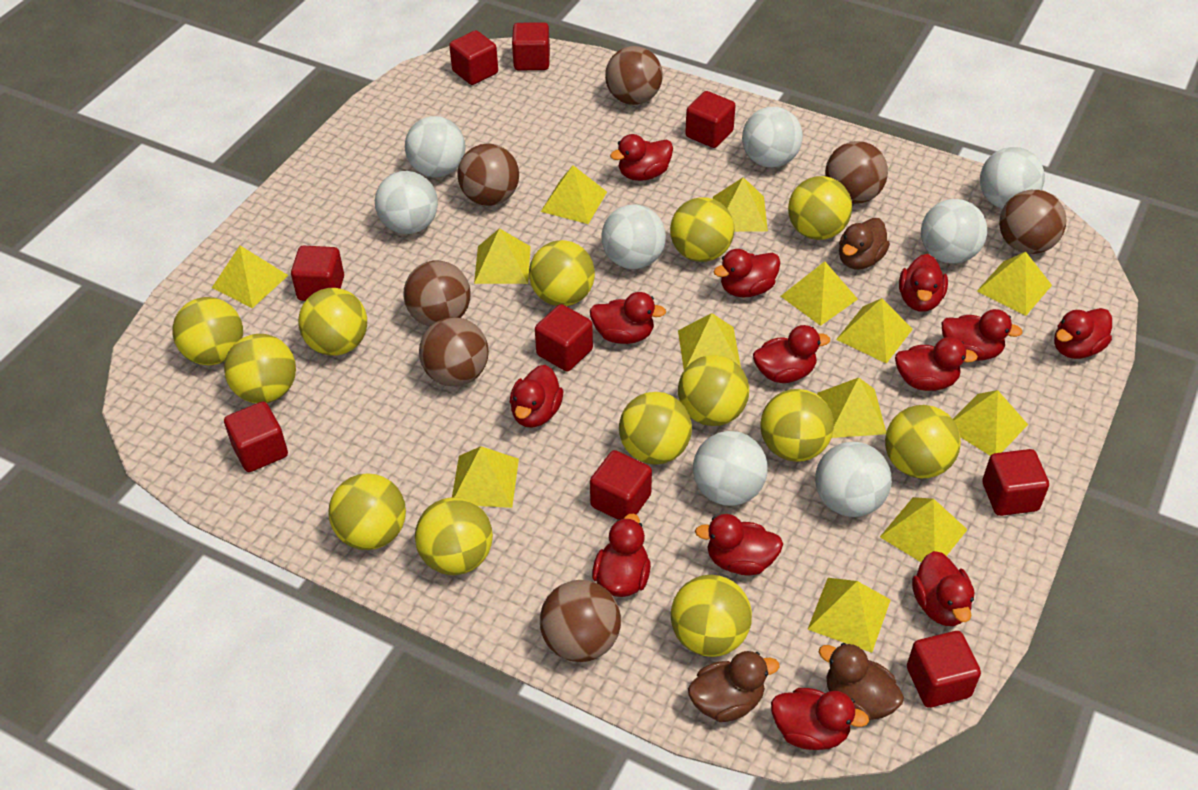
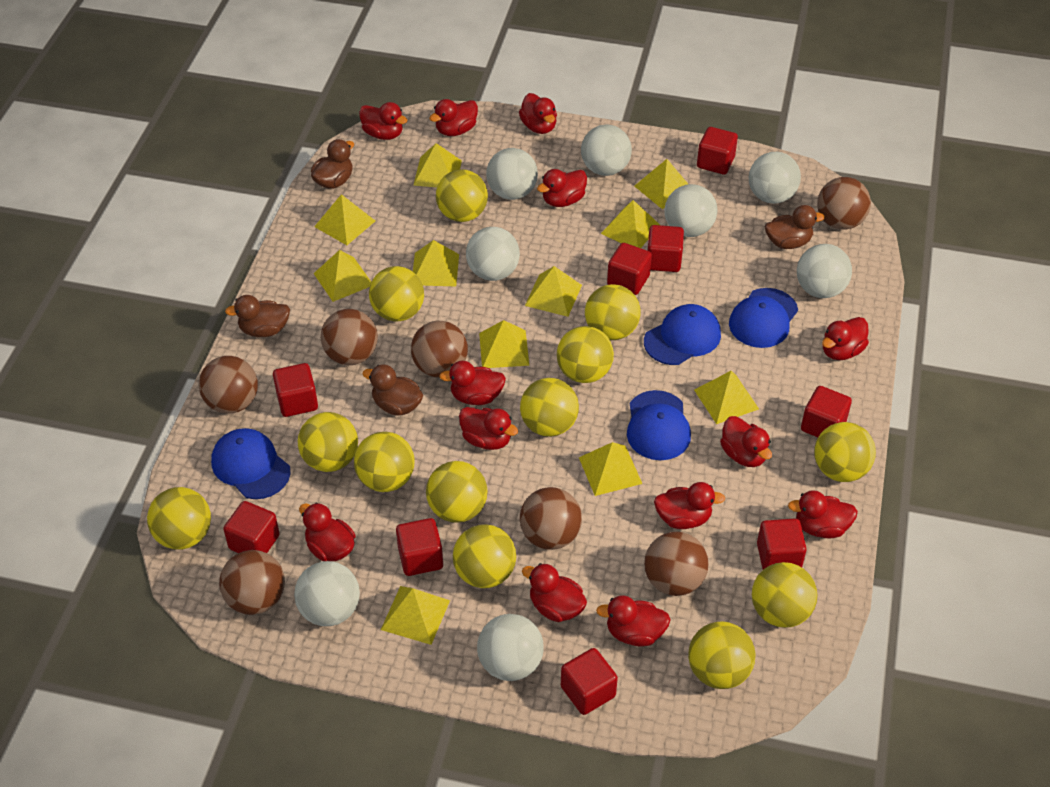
blue cap: 0 -> 4
brown duck: 3 -> 4
yellow pyramid: 13 -> 11

